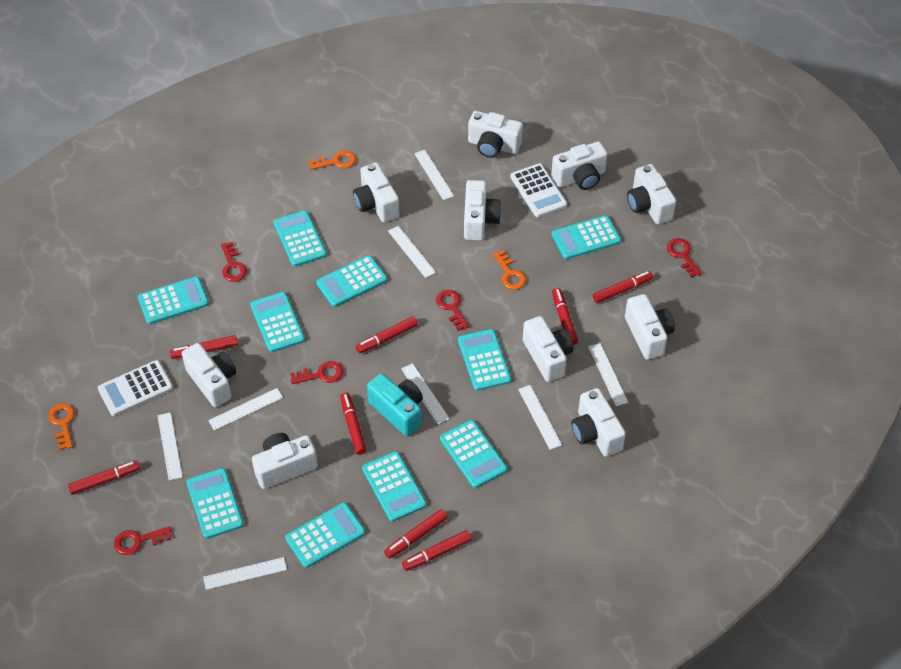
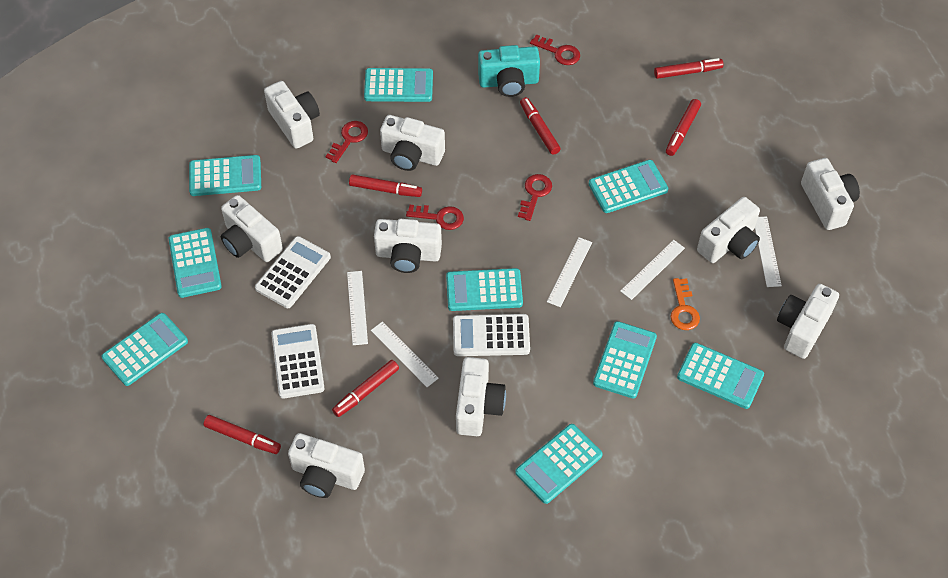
orange key: 3 -> 1
red key: 5 -> 4
red marker: 8 -> 6
turquoise calculator: 10 -> 9
white calculator: 2 -> 3
white camera: 10 -> 9
white ruler: 8 -> 5

